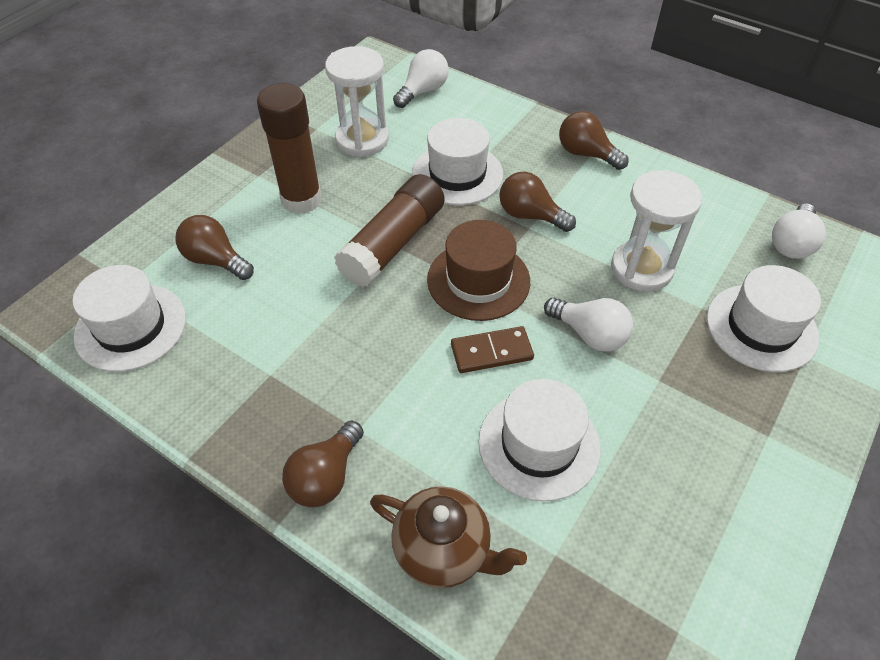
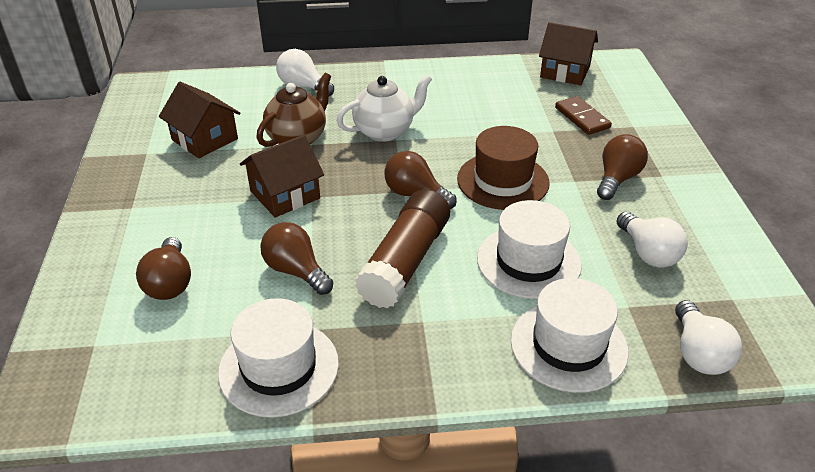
brown glue stick: 2 -> 1
brown house: 0 -> 3
white hat: 4 -> 3
white hourglass: 2 -> 0
white teapot: 0 -> 1

